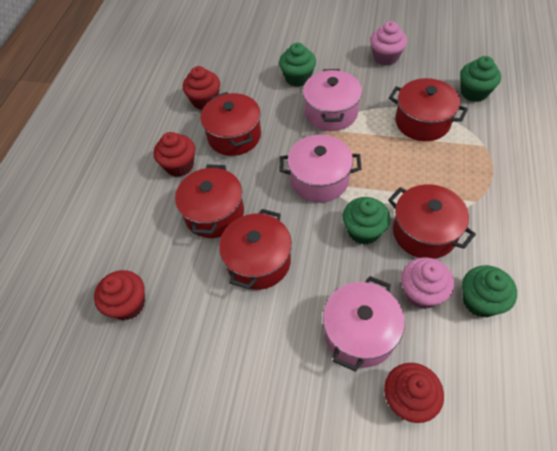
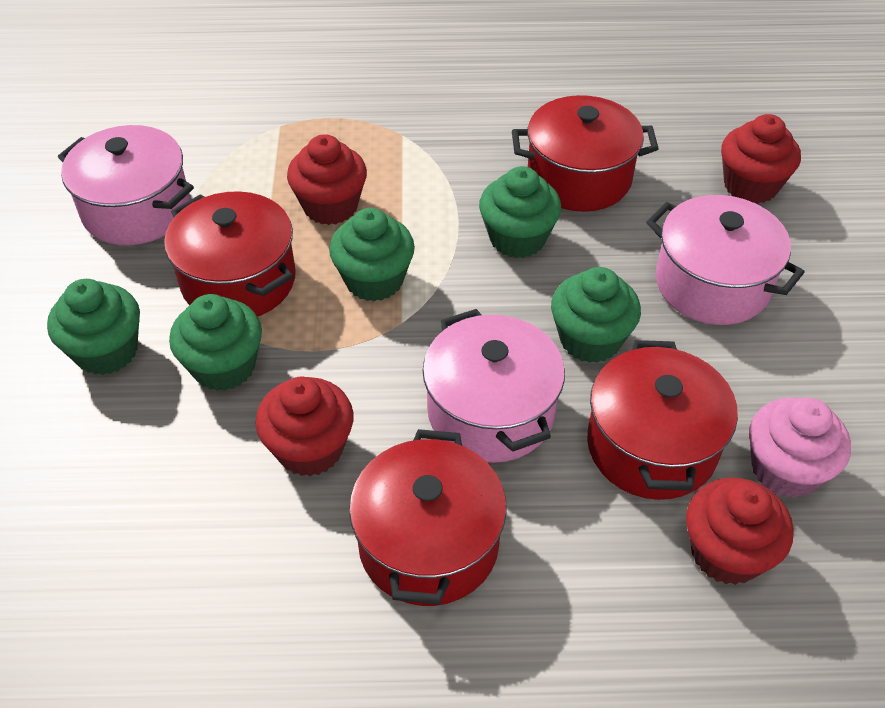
green cupcake: 4 -> 5
pink cupcake: 2 -> 1
red pot: 5 -> 4

